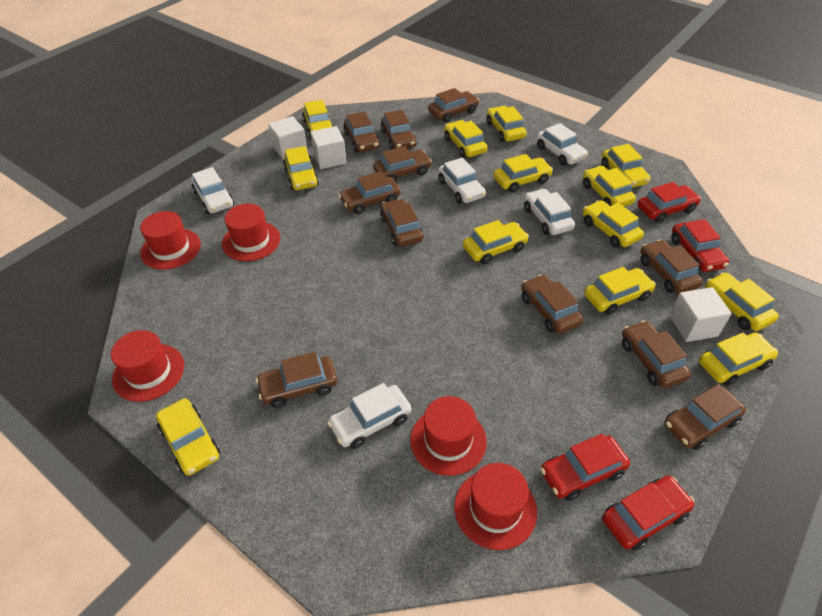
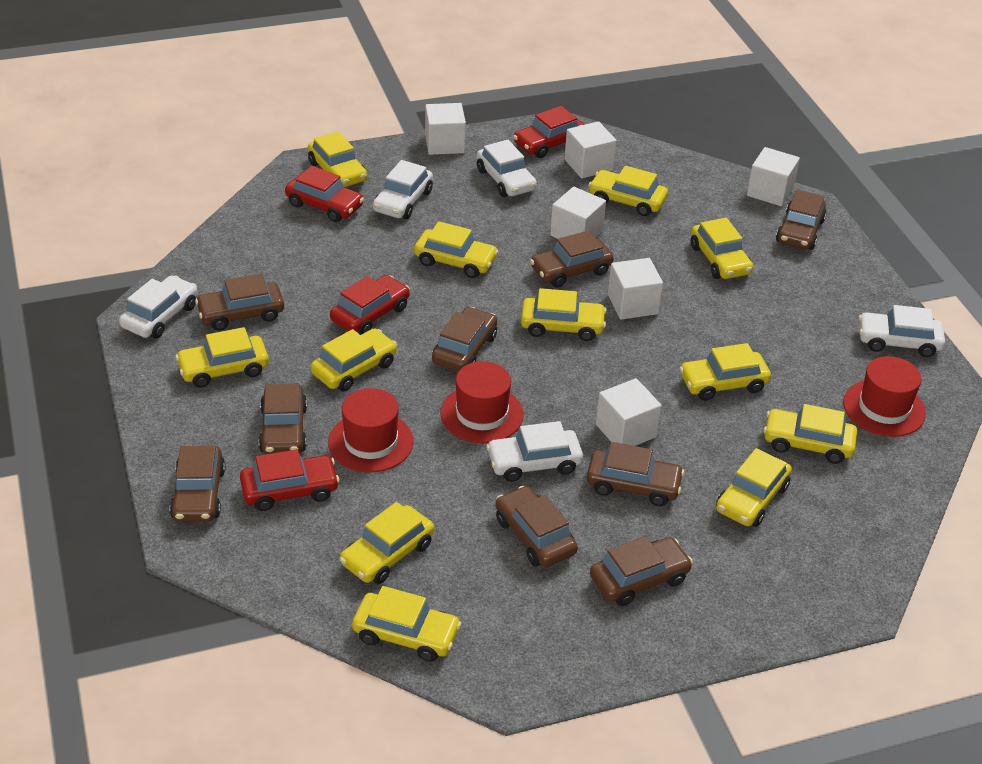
brown car: 11 -> 9
red hat: 5 -> 3
white cube: 3 -> 6
yellow car: 13 -> 12

